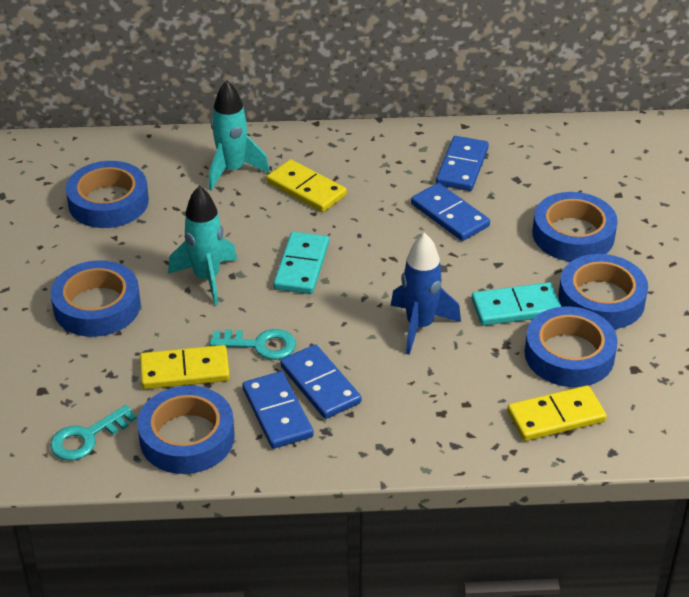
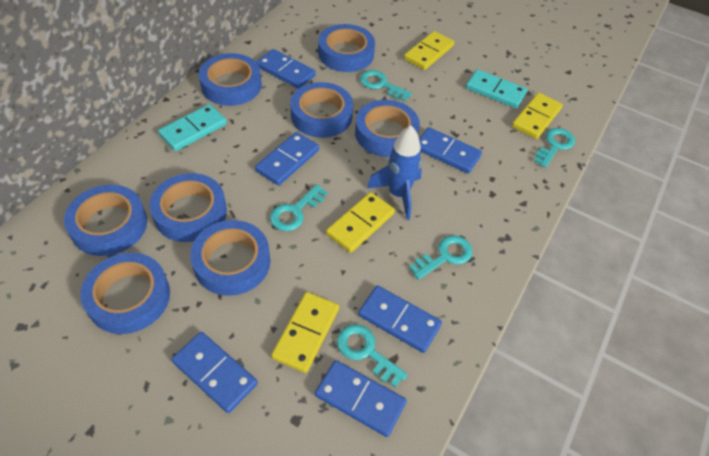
blue domino: 4 -> 6
blue tape: 6 -> 8
turquoise key: 2 -> 5
turquoise rocket: 2 -> 0
yellow domino: 3 -> 4

